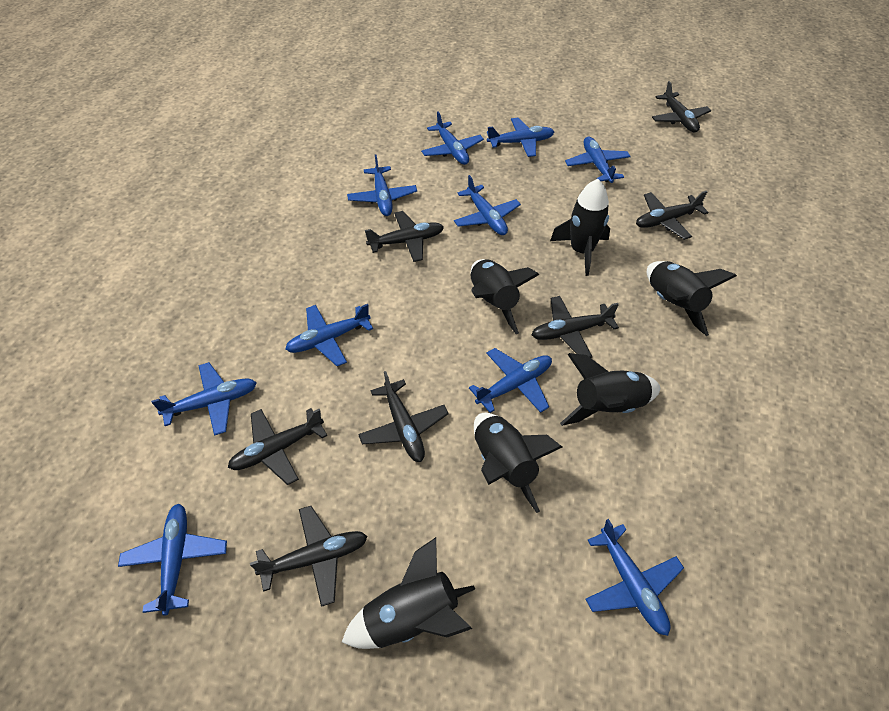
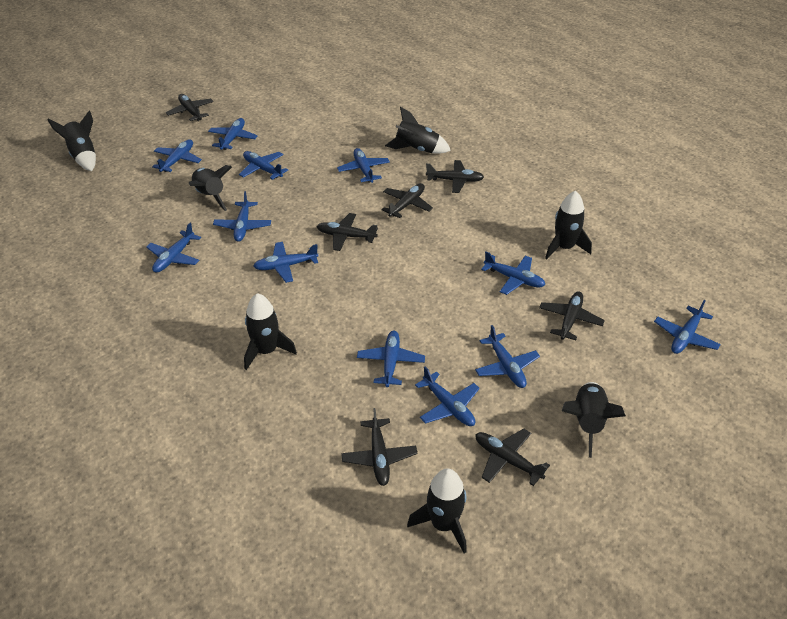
black rocket: 6 -> 7
blue plane: 10 -> 12

